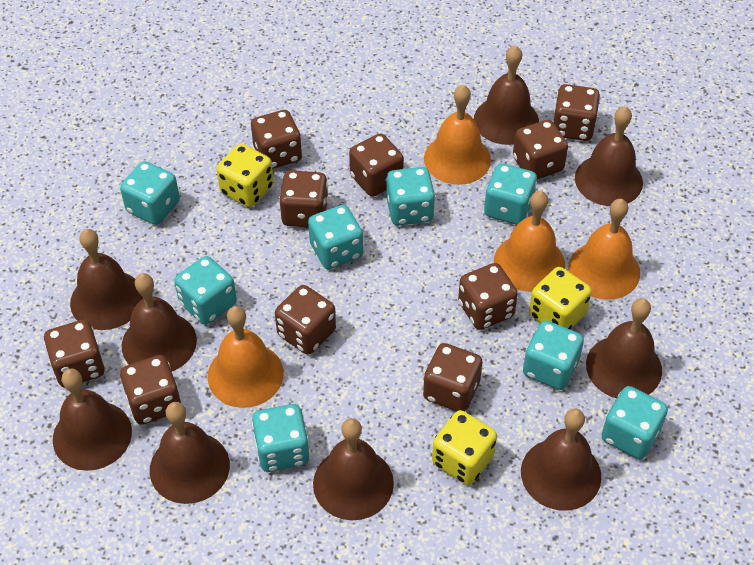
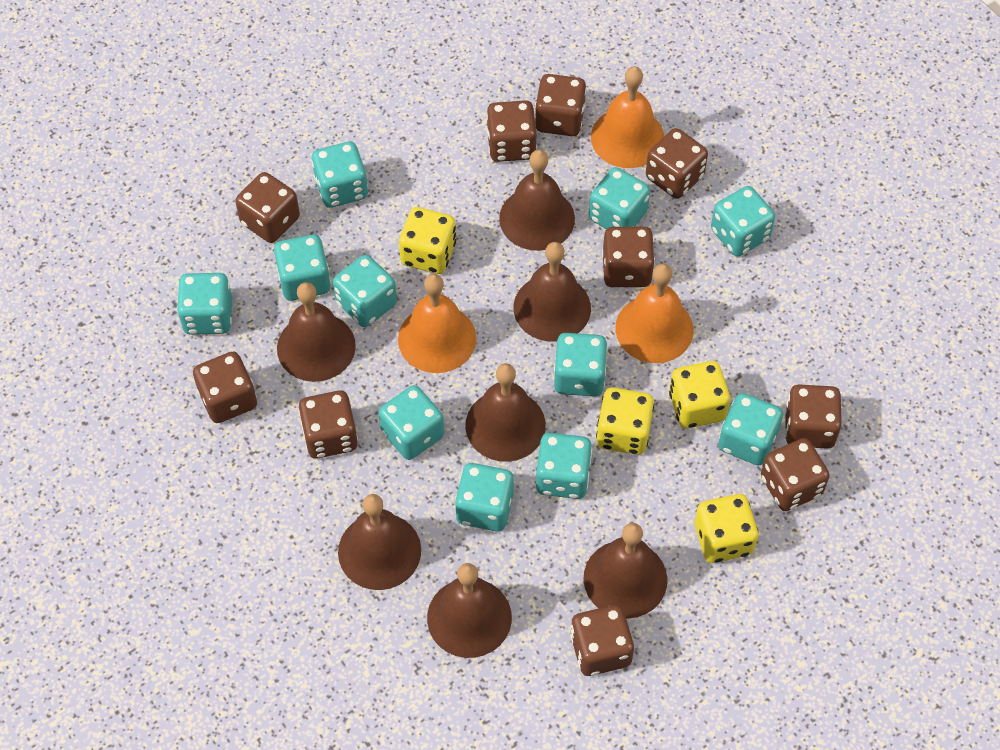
brown bell: 9 -> 7
orange bell: 4 -> 3
turquoise dice: 8 -> 11
yellow dice: 3 -> 4

